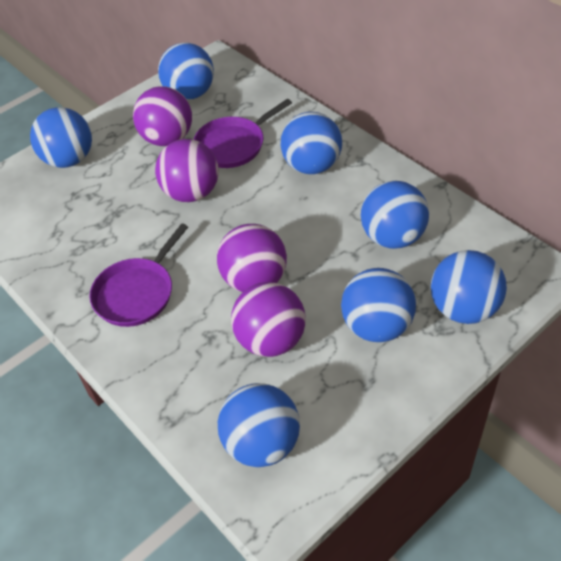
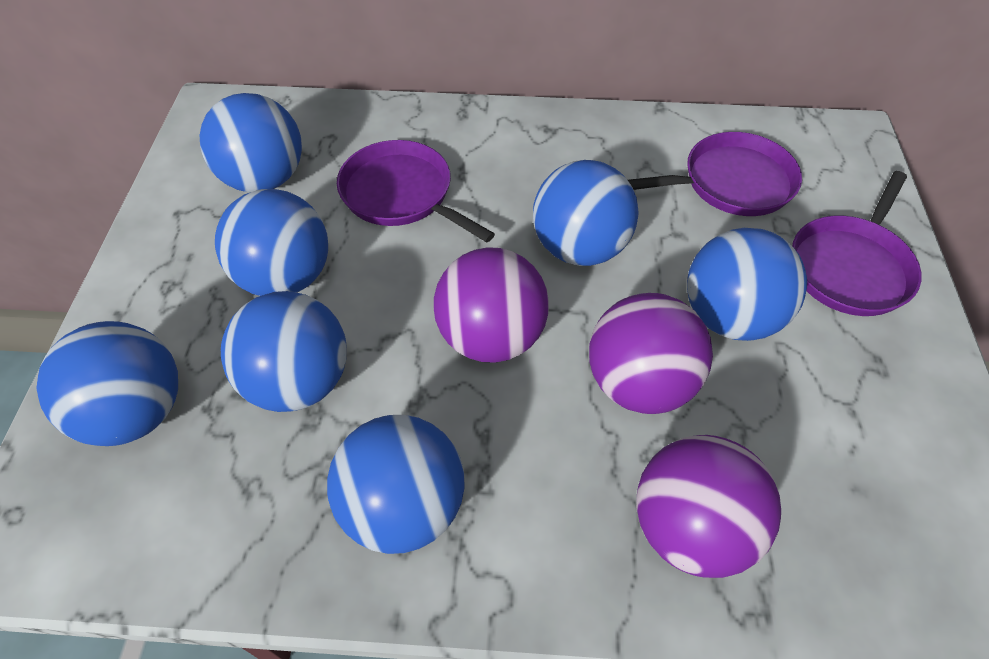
purple ball: 4 -> 3
purple pan: 2 -> 3

